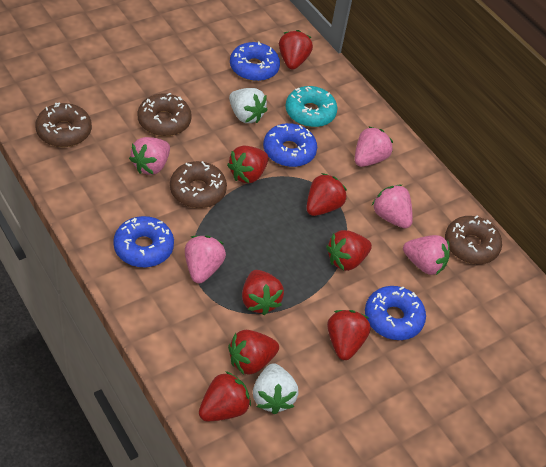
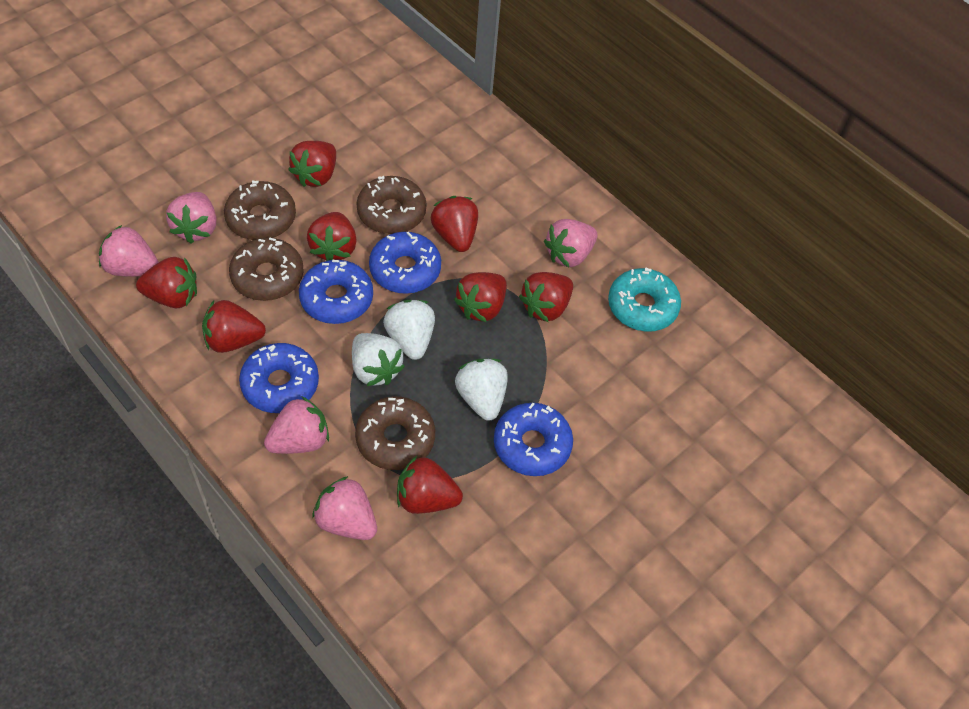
white strawberry: 2 -> 3

